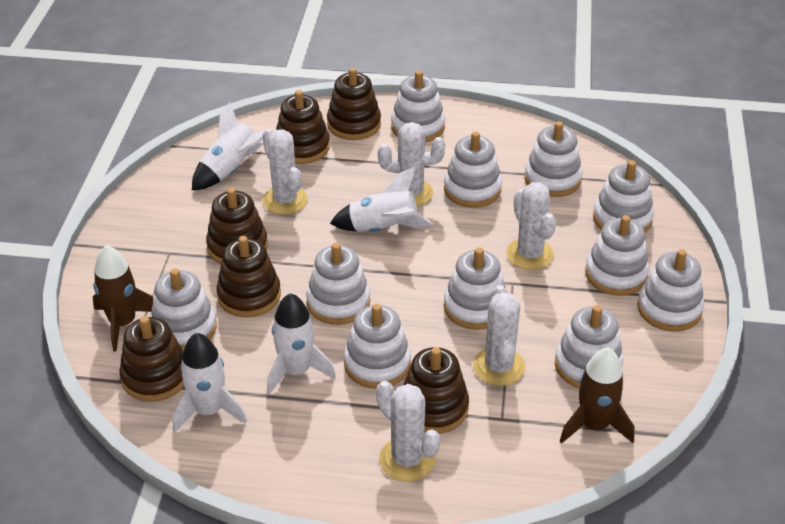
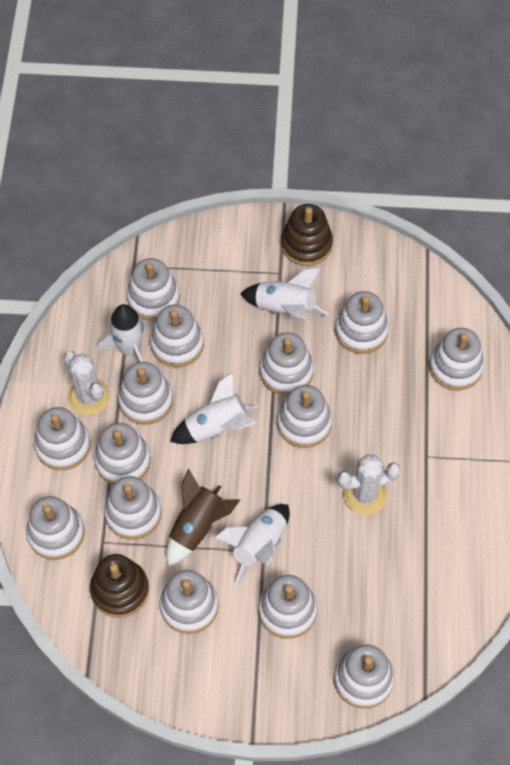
brown rocket: 2 -> 1
brown stacking toy: 6 -> 2
white cactus: 5 -> 2
white stacking toy: 11 -> 14

